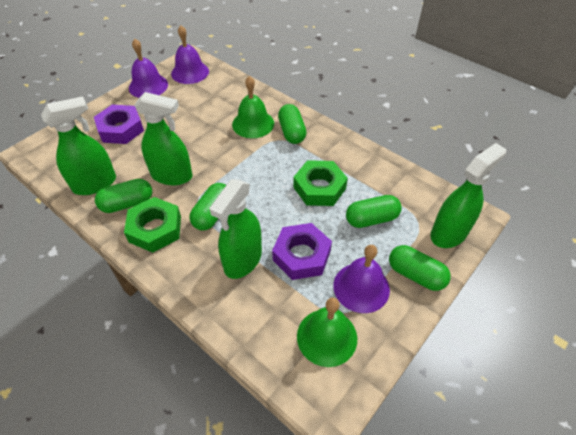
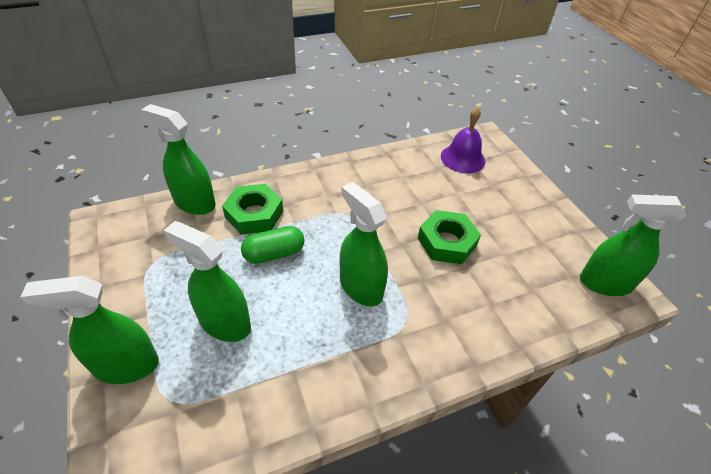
green bell: 2 -> 0
green capsule: 5 -> 1
green spray bottle: 4 -> 5
purple bell: 3 -> 1
purple nut: 2 -> 0

